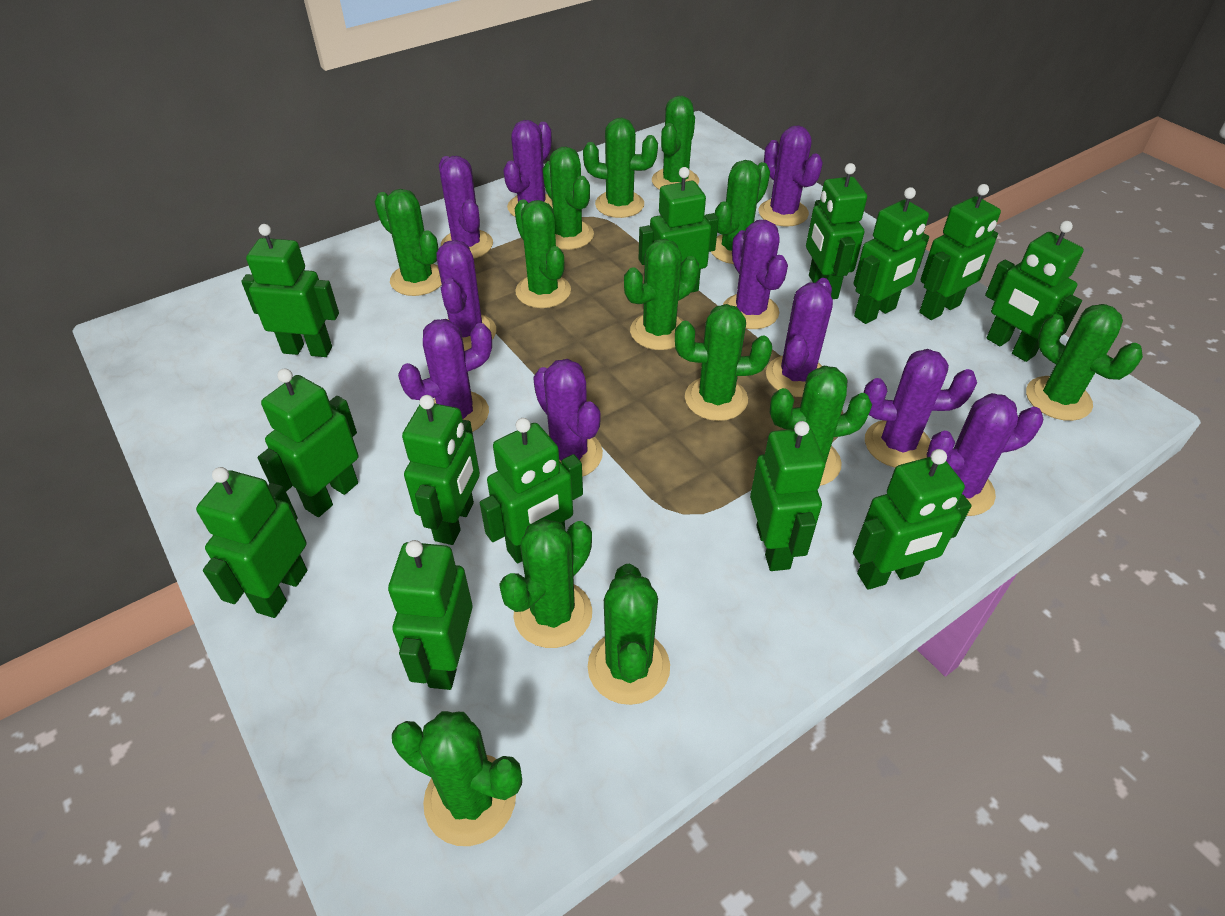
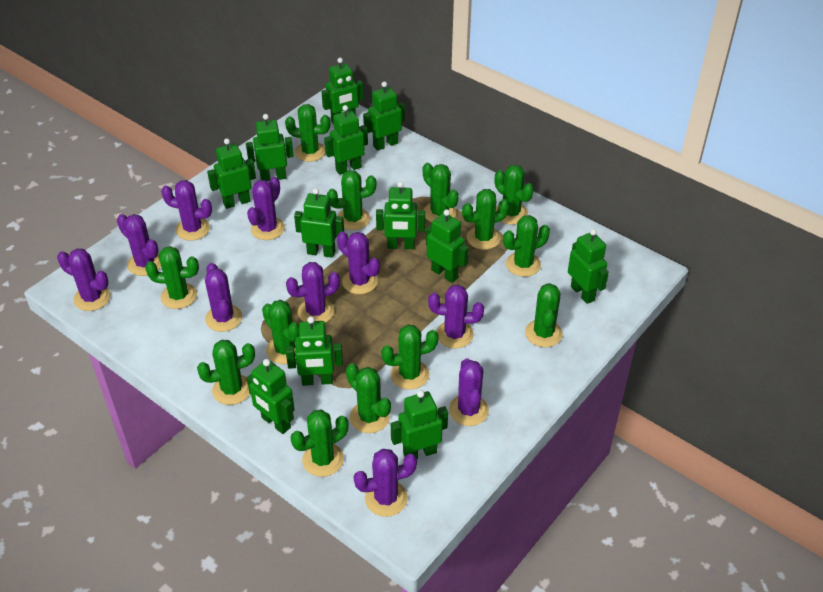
green robot: 13 -> 12

